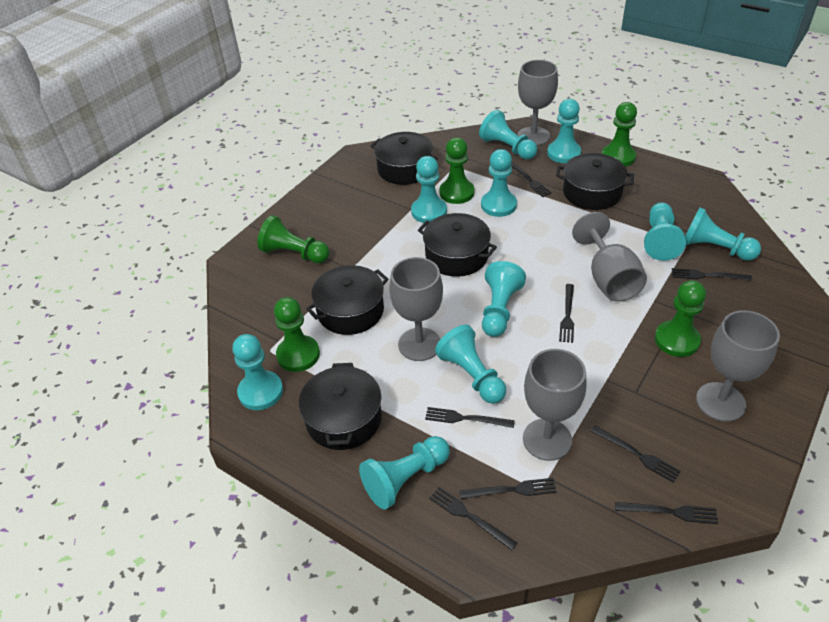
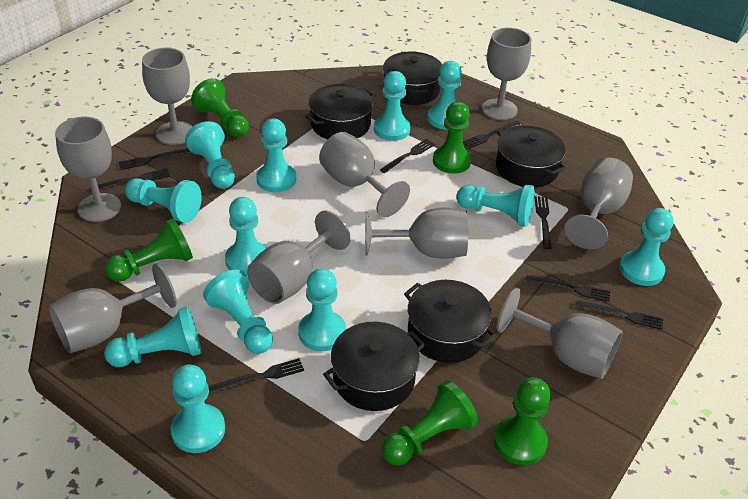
grey goblet: 5 -> 9
turquoise pawn: 10 -> 12

